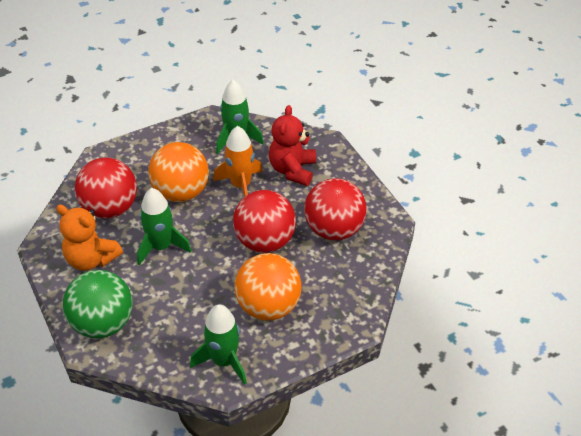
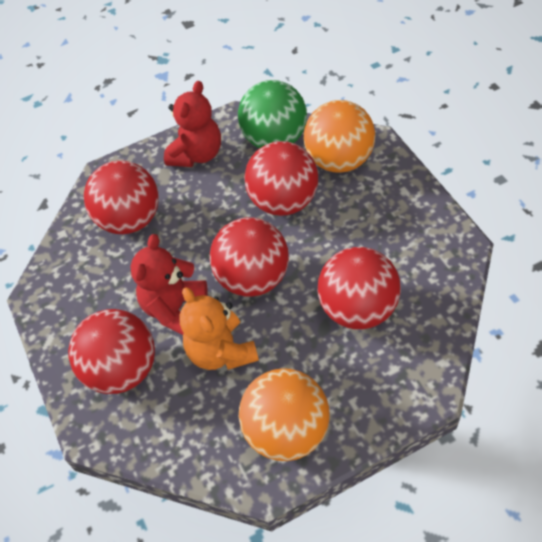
green rocket: 3 -> 0
orange rocket: 1 -> 0
red ball: 3 -> 5
red teddy bear: 1 -> 2

